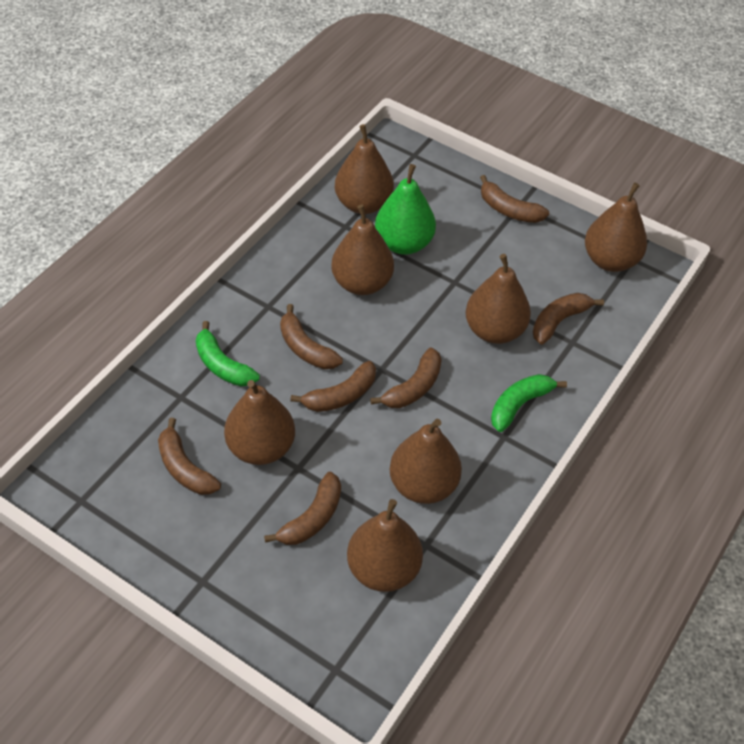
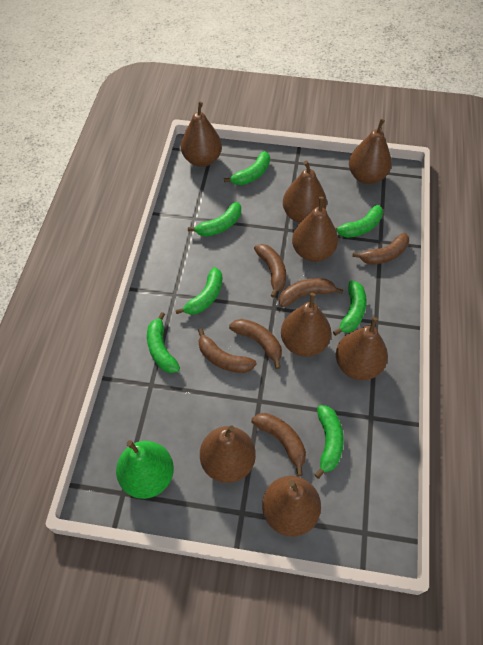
brown banana: 7 -> 6
brown pear: 7 -> 8
green banana: 2 -> 7

